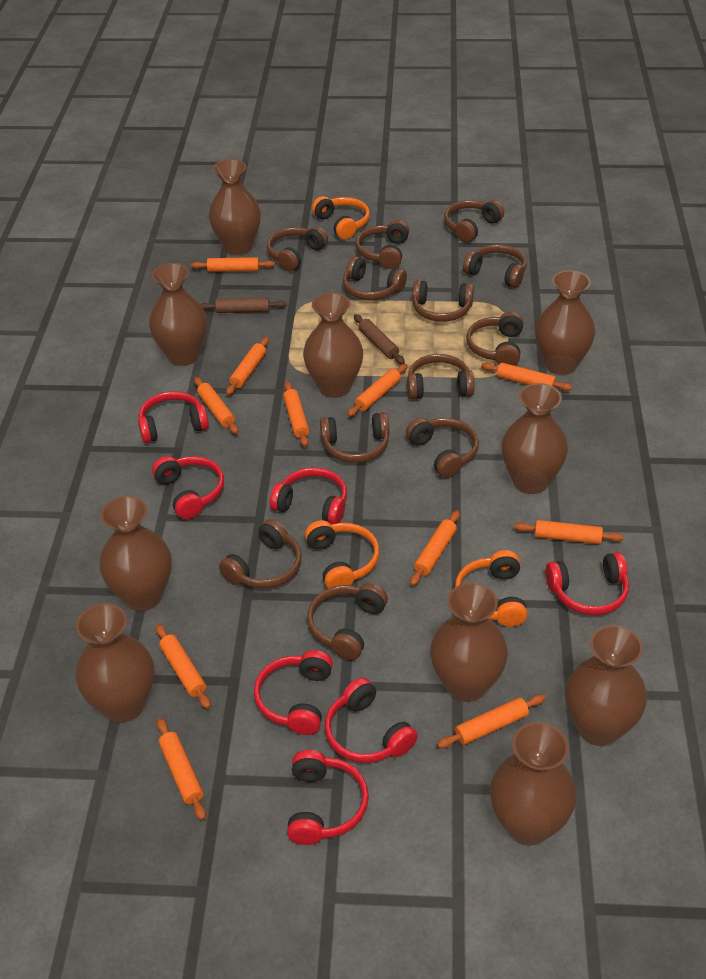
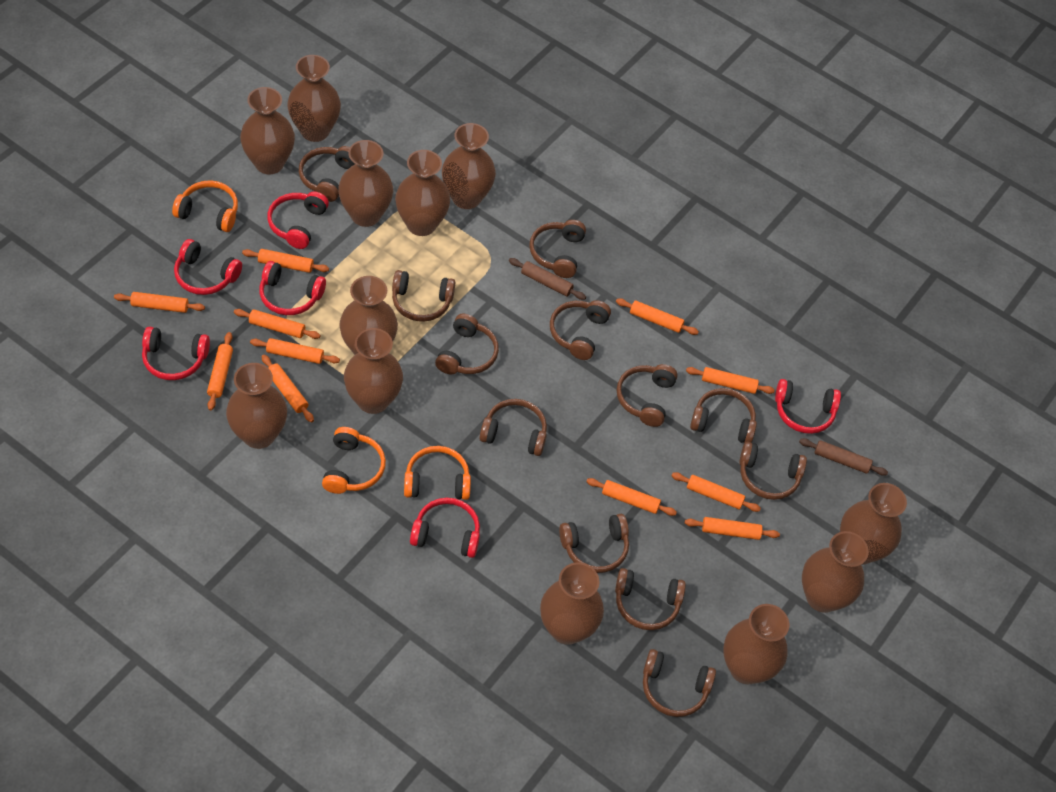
brown vase: 10 -> 12
red headphones: 7 -> 6

